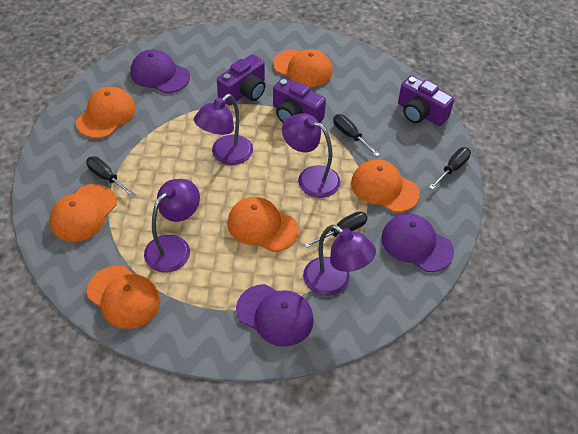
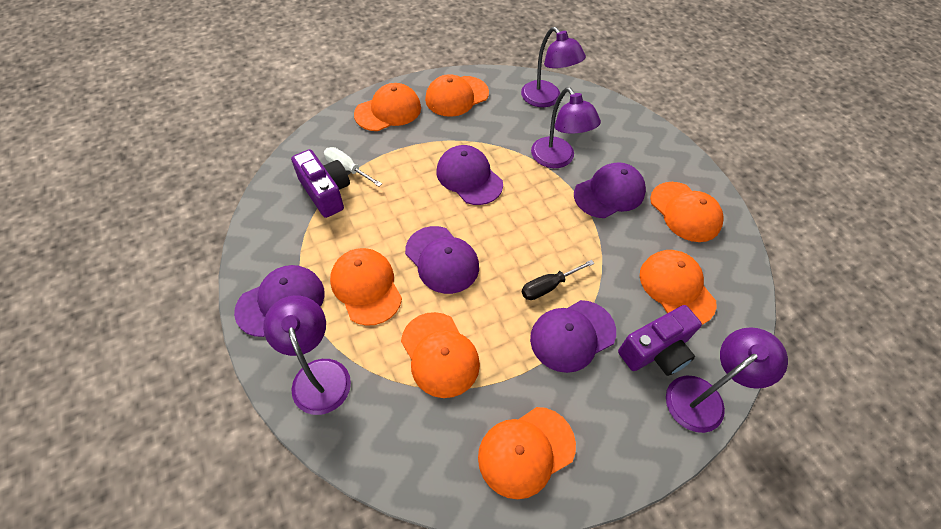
black screwdriver: 4 -> 1
orange cap: 6 -> 7
purple camera: 3 -> 2
purple cap: 3 -> 5
white screwdriver: 0 -> 1

